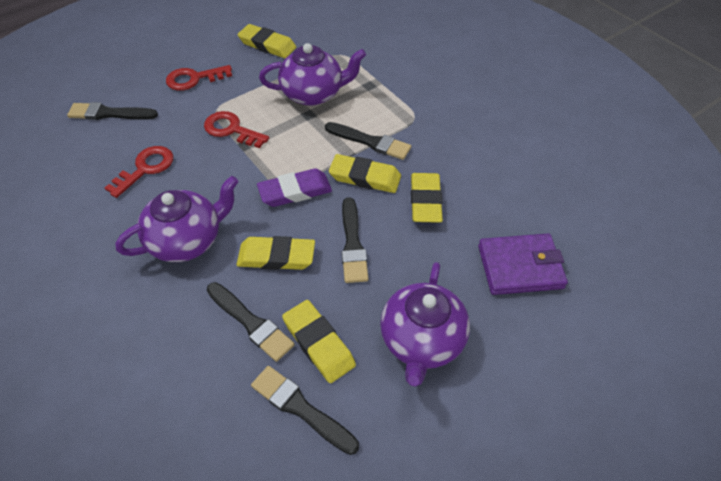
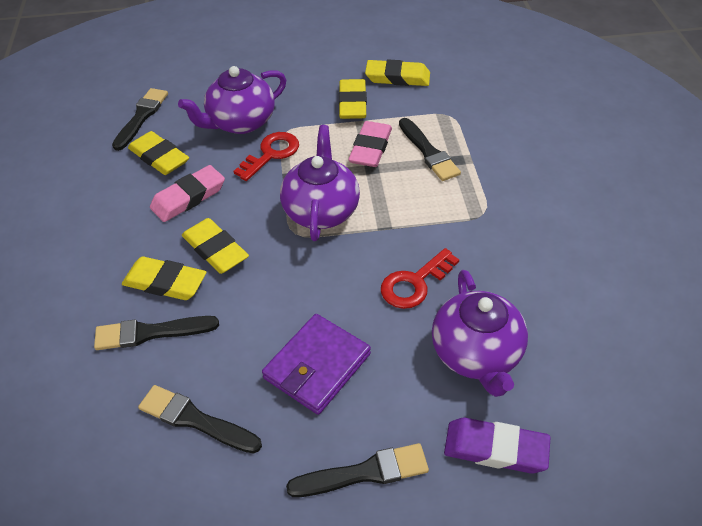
pink eraser: 0 -> 2
red key: 3 -> 2

